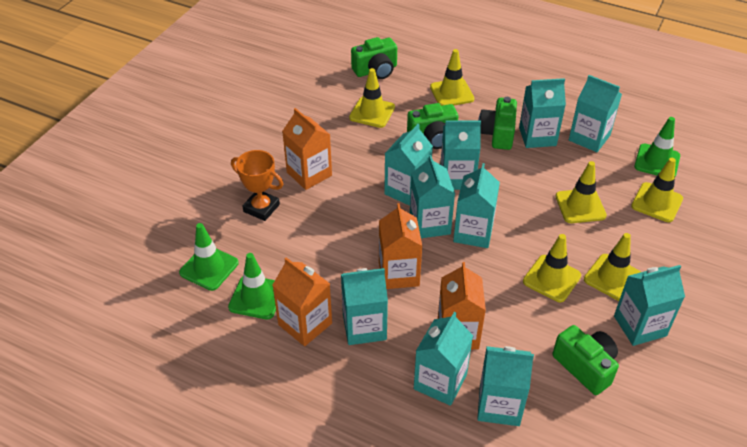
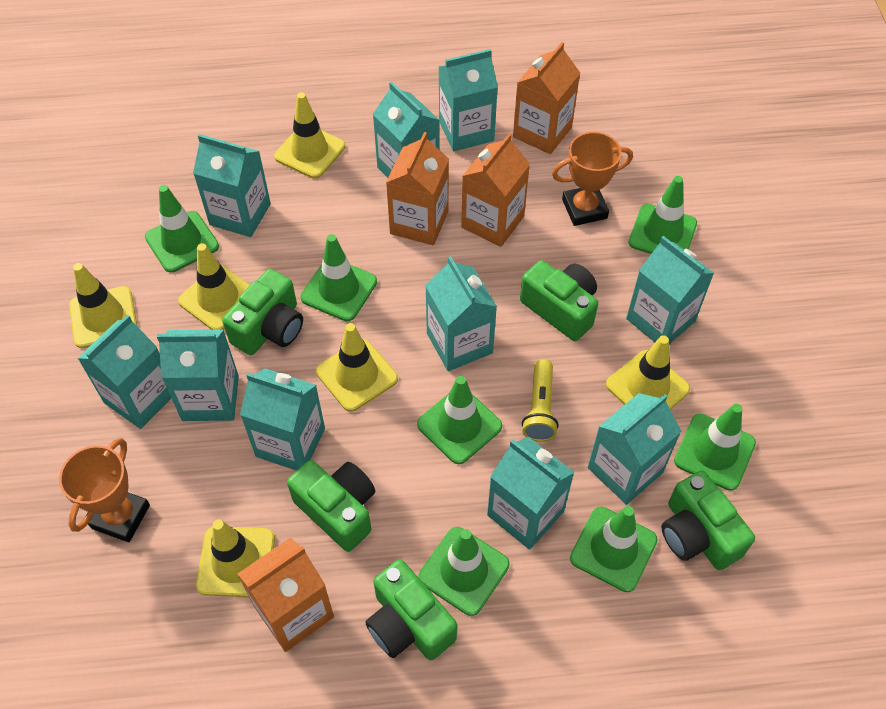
green camera: 4 -> 5
green traffic cone: 3 -> 7
orange trophy: 1 -> 2
yellow flashlight: 0 -> 1

